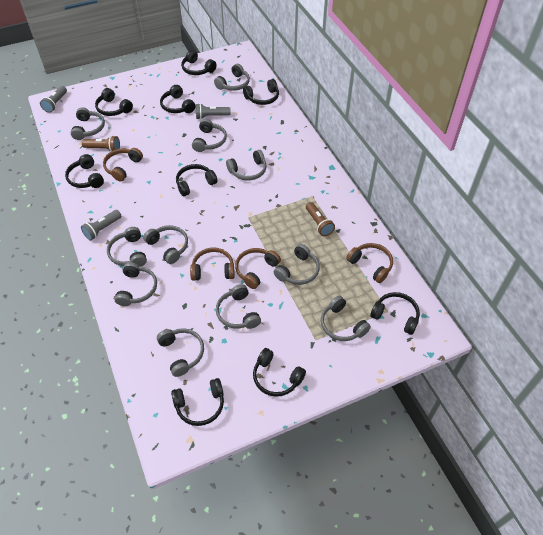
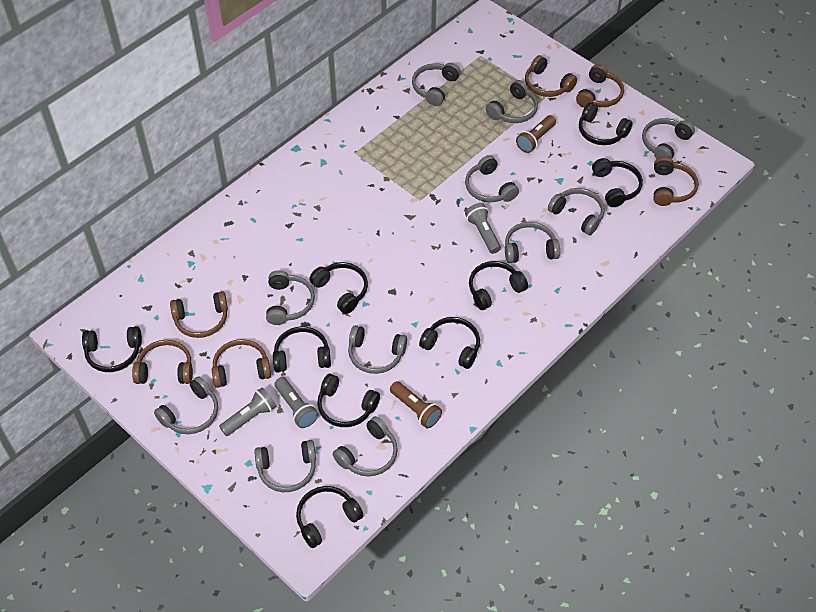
brown headphones: 4 -> 6

